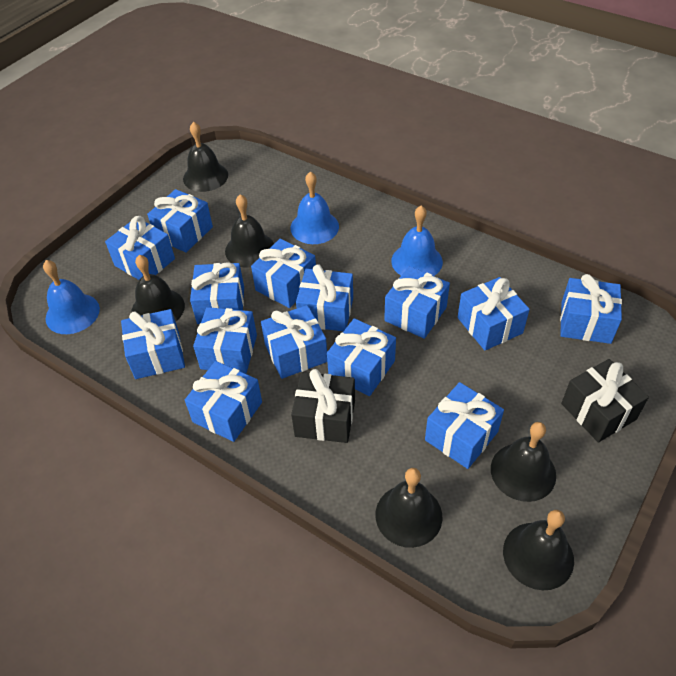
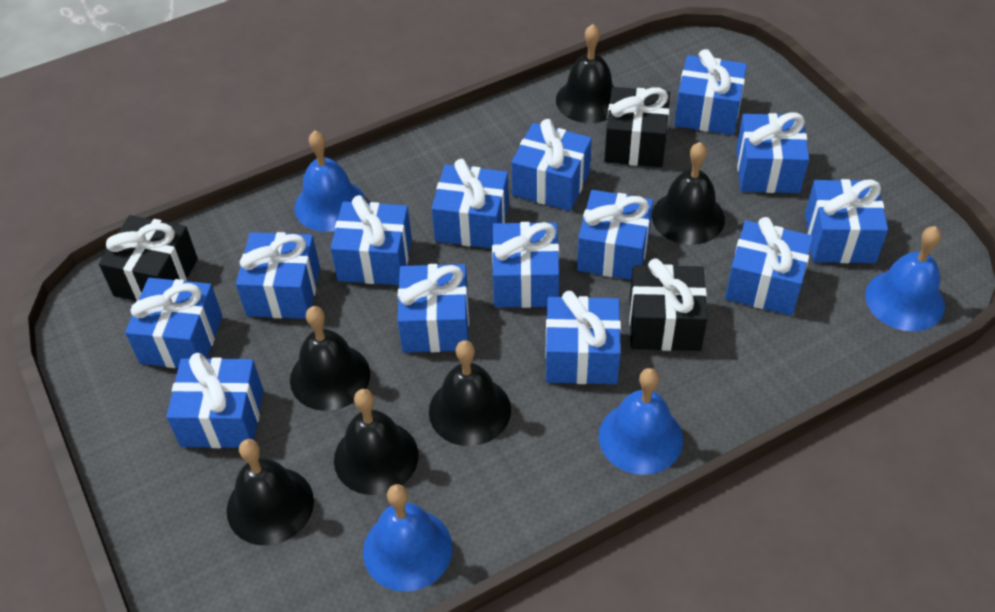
black gift: 2 -> 3
blue bell: 3 -> 4

